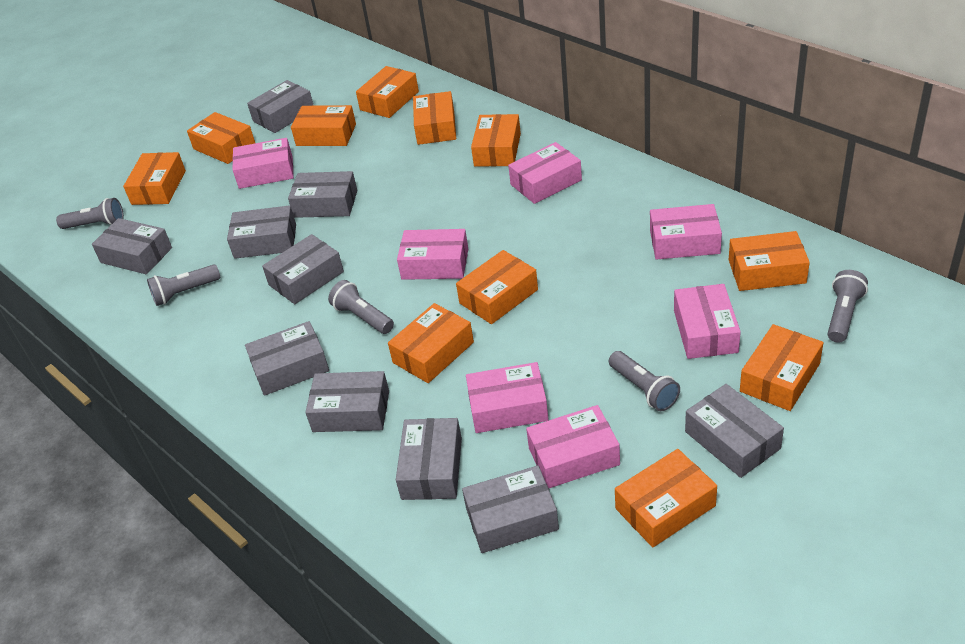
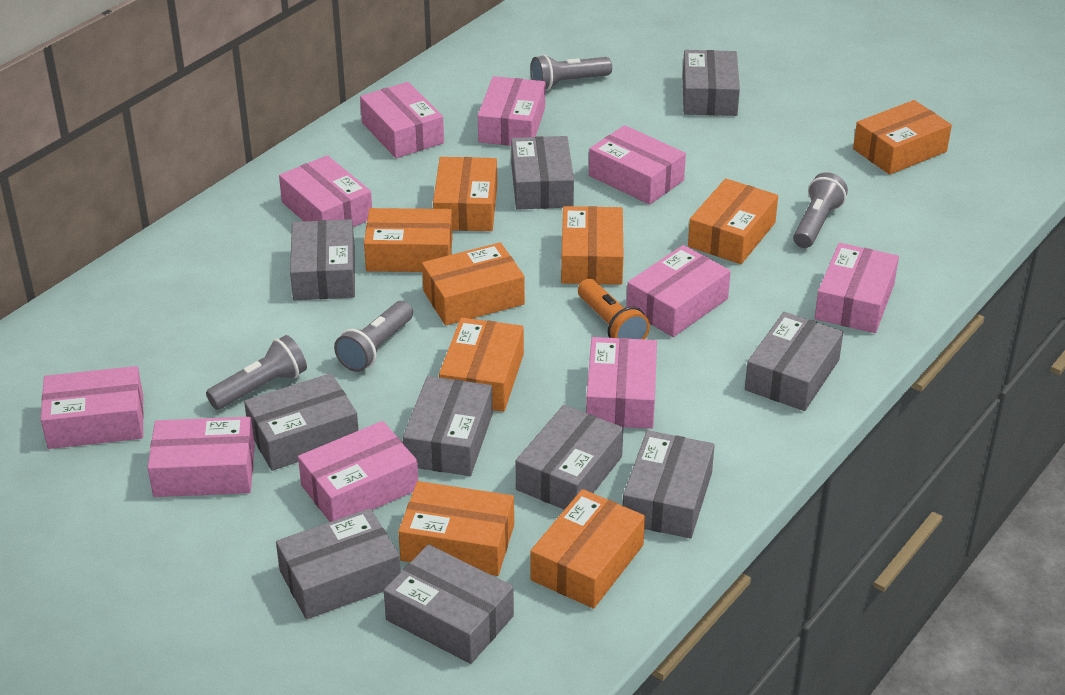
grey flashlight: 5 -> 4
orange box: 11 -> 9
orange flashlight: 0 -> 1
pink box: 7 -> 10

